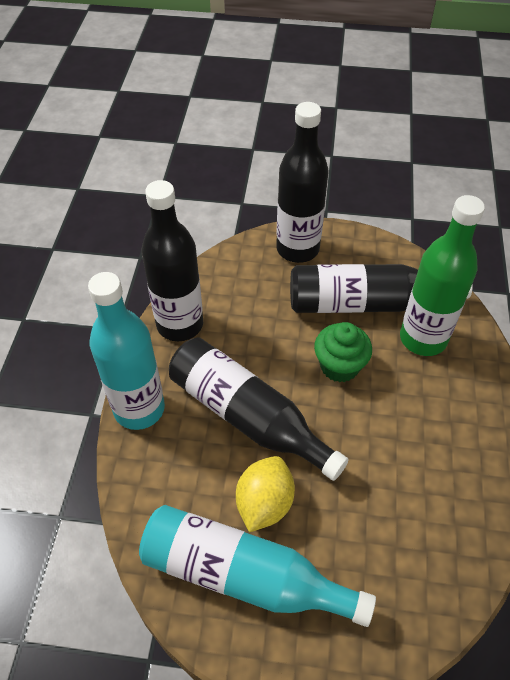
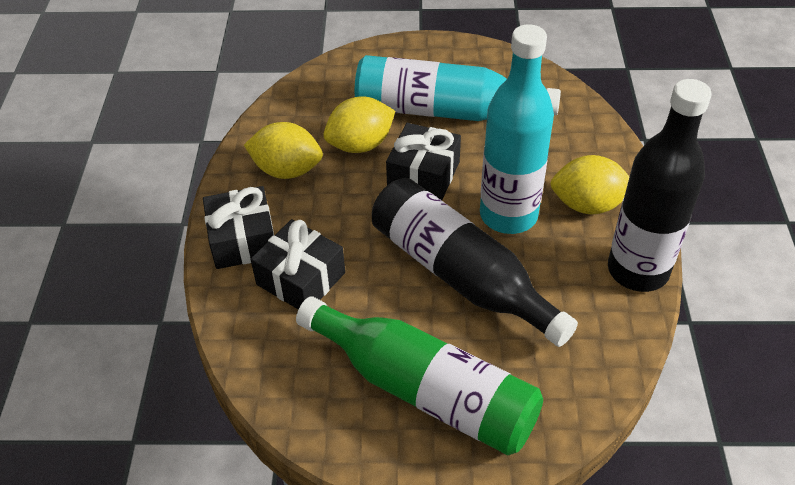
black bottle: 4 -> 2
black gift: 0 -> 3
green cupcake: 1 -> 0
yellow lemon: 1 -> 3

